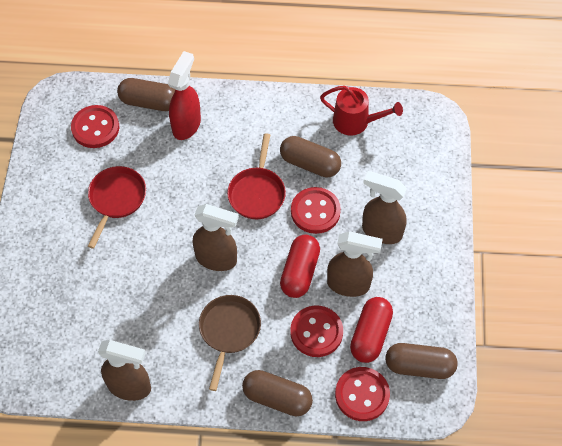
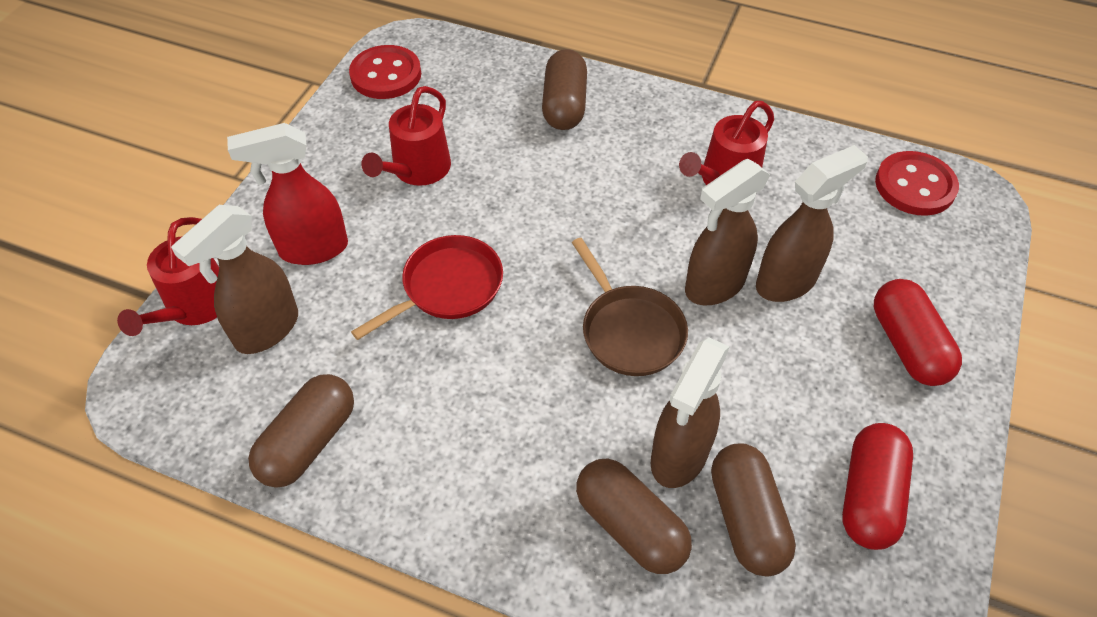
red button: 4 -> 2
red pan: 2 -> 1
red watering can: 1 -> 3

